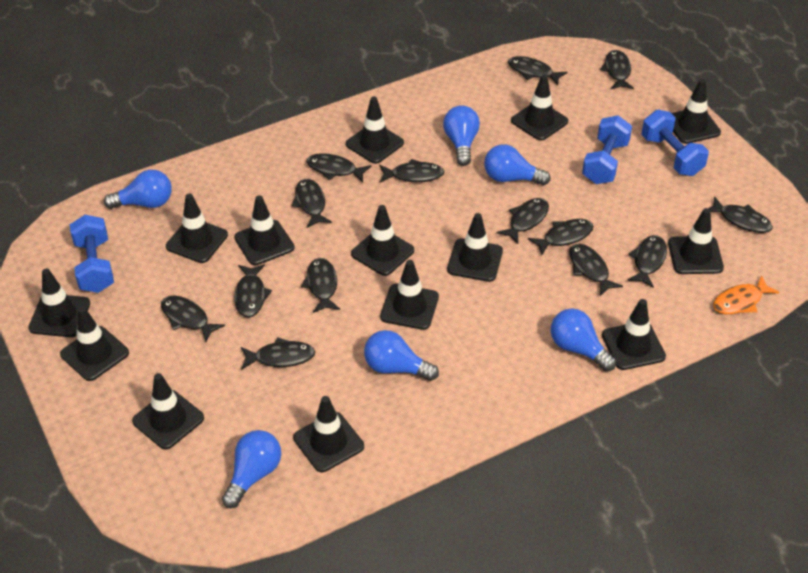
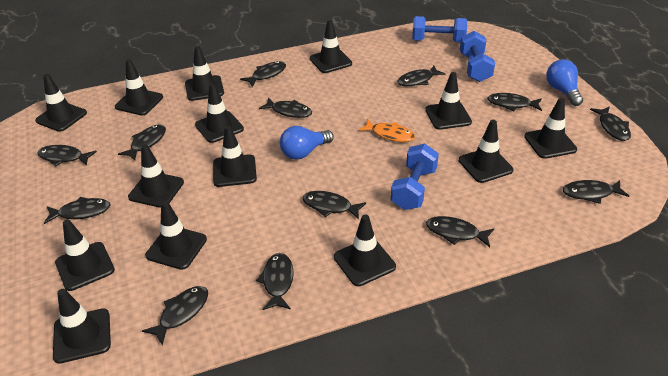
black fish: 14 -> 13
blue light bulb: 6 -> 2

